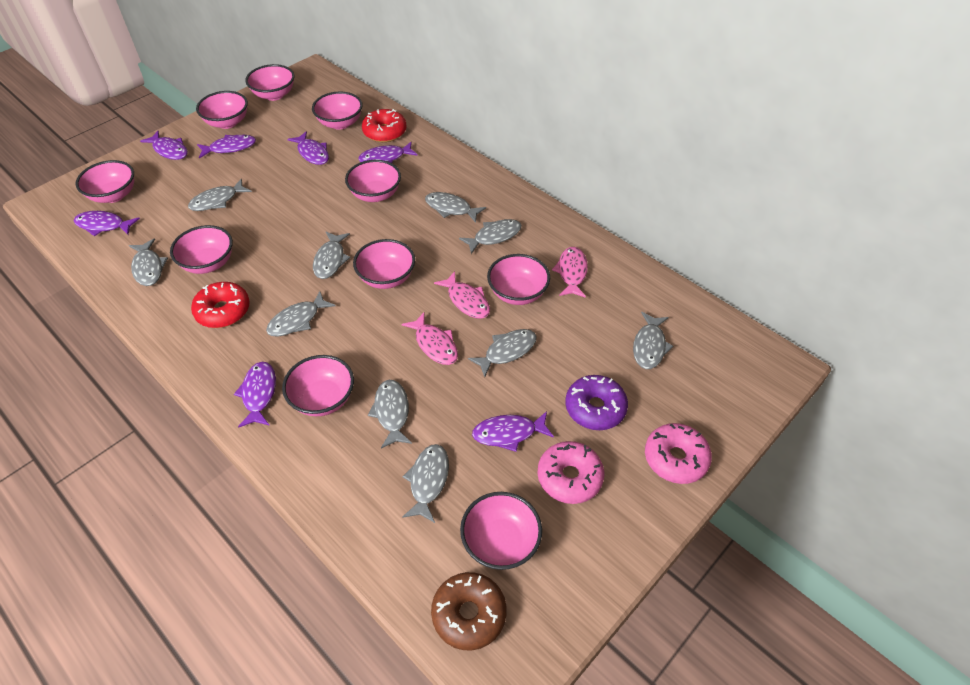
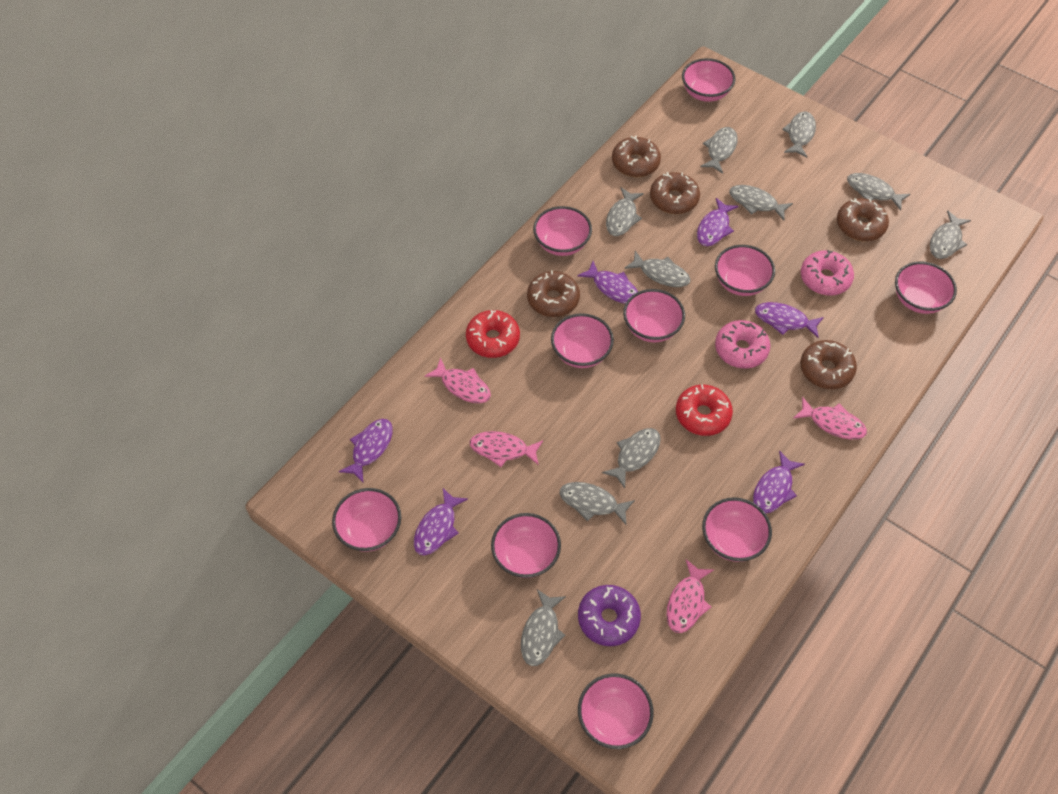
brown donut: 1 -> 5
pink fish: 3 -> 4
purple fish: 7 -> 6

